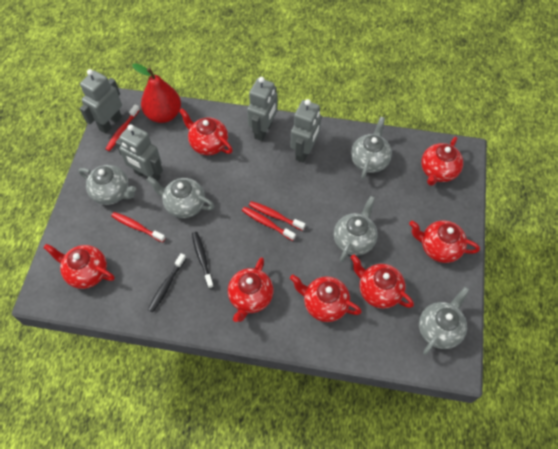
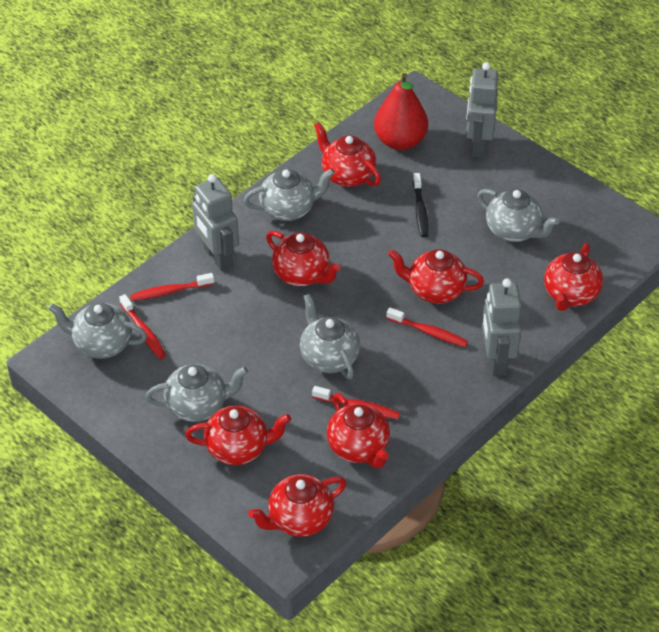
black toothbrush: 2 -> 1
grey robot: 4 -> 3

